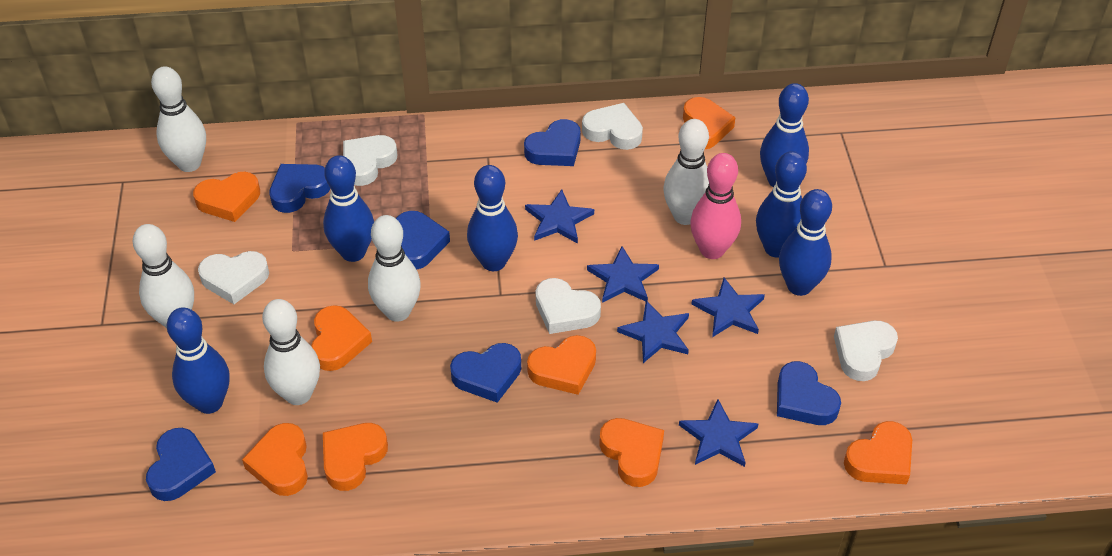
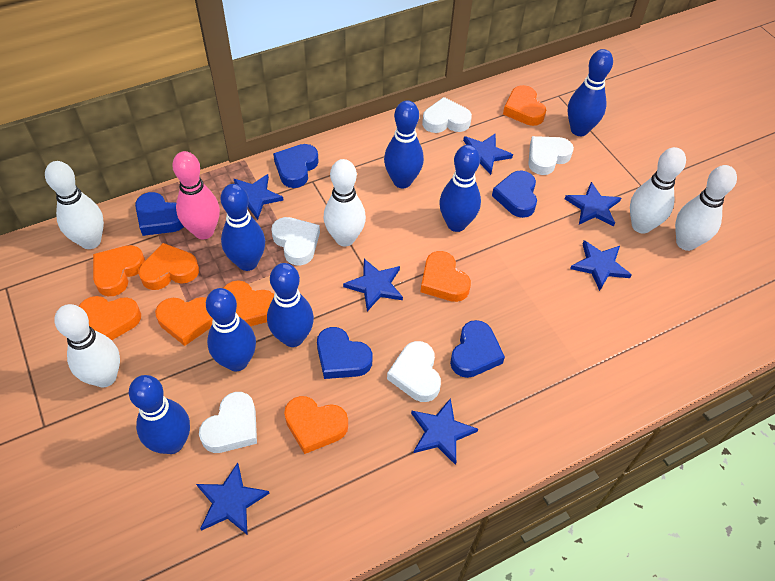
blue bowling pin: 6 -> 7
blue heart: 6 -> 5
blue star: 5 -> 7

